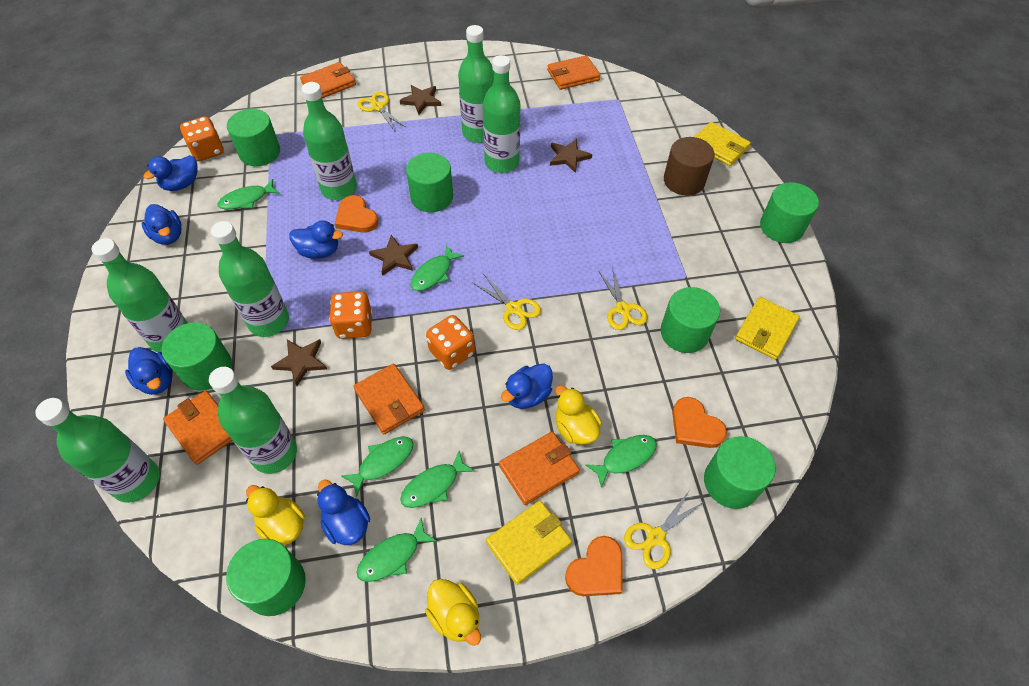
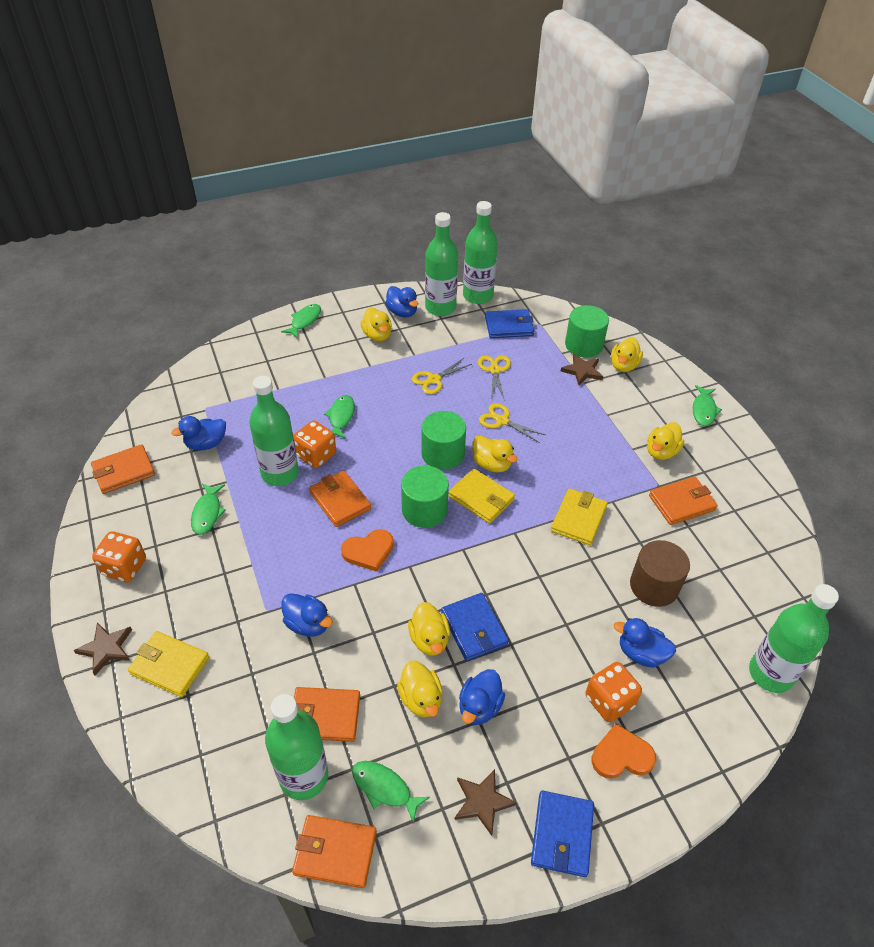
blue duck: 6 -> 5
blue wallet: 0 -> 3
brown star: 4 -> 3
green bottle: 7 -> 5
green cylinder: 7 -> 3
green fish: 6 -> 5
orange heart: 3 -> 2
yellow duck: 3 -> 6
yellow scissors: 4 -> 3

